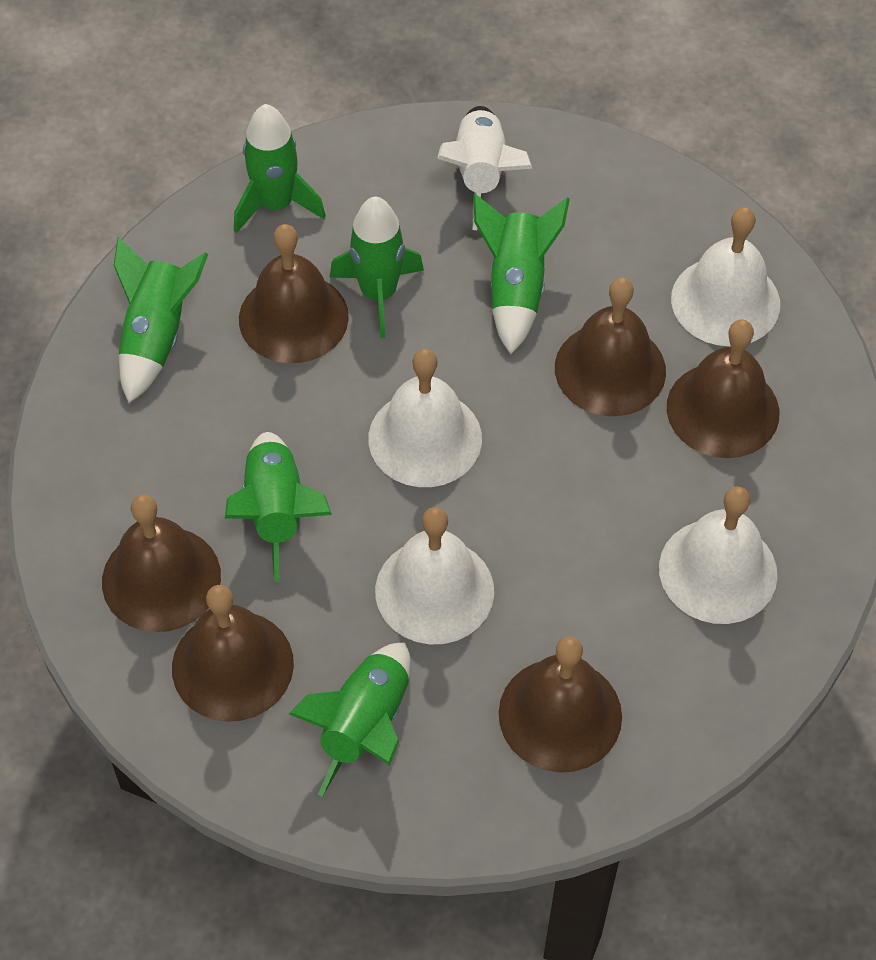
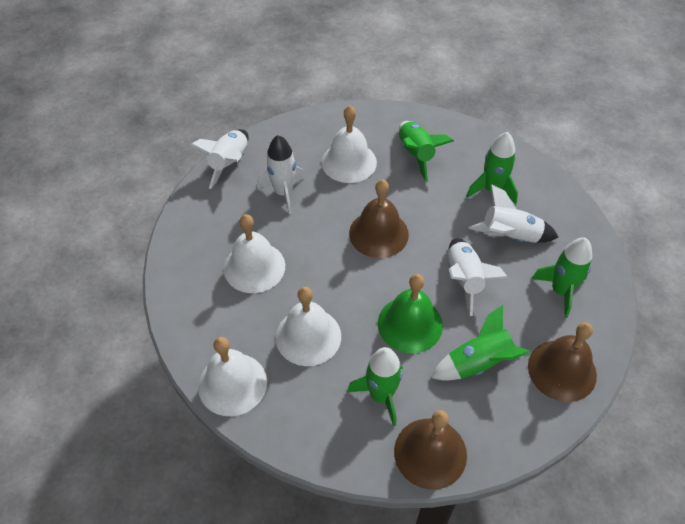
brown bell: 6 -> 3
green bell: 0 -> 1
green rocket: 6 -> 5
white rocket: 1 -> 4

